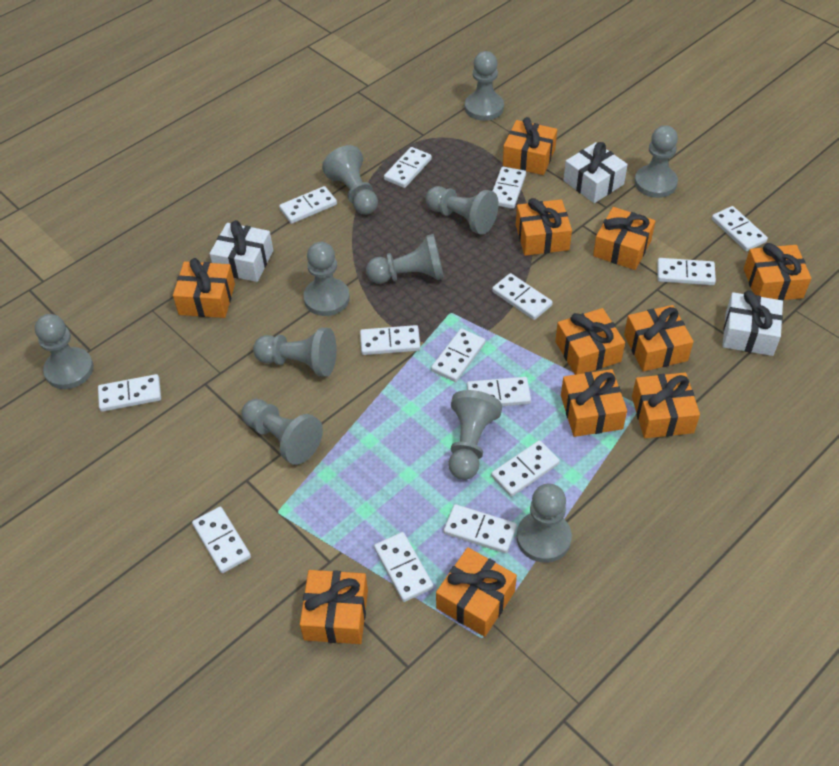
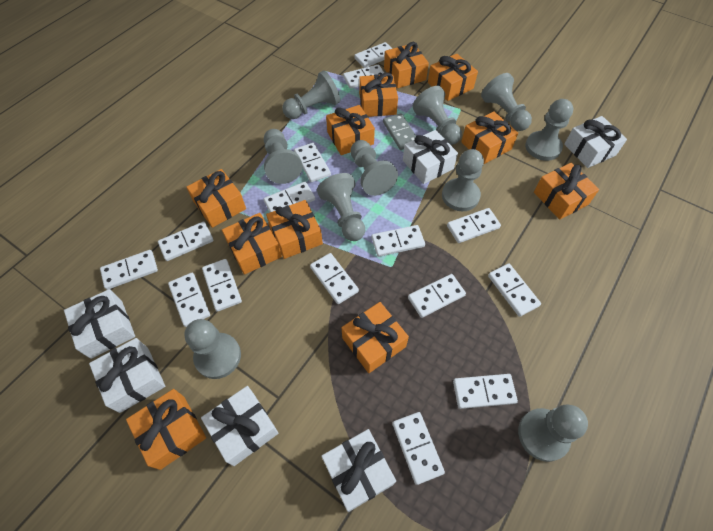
grey domino: 0 -> 1
grey pawn: 11 -> 10
white domino: 14 -> 15
white gift: 3 -> 6

